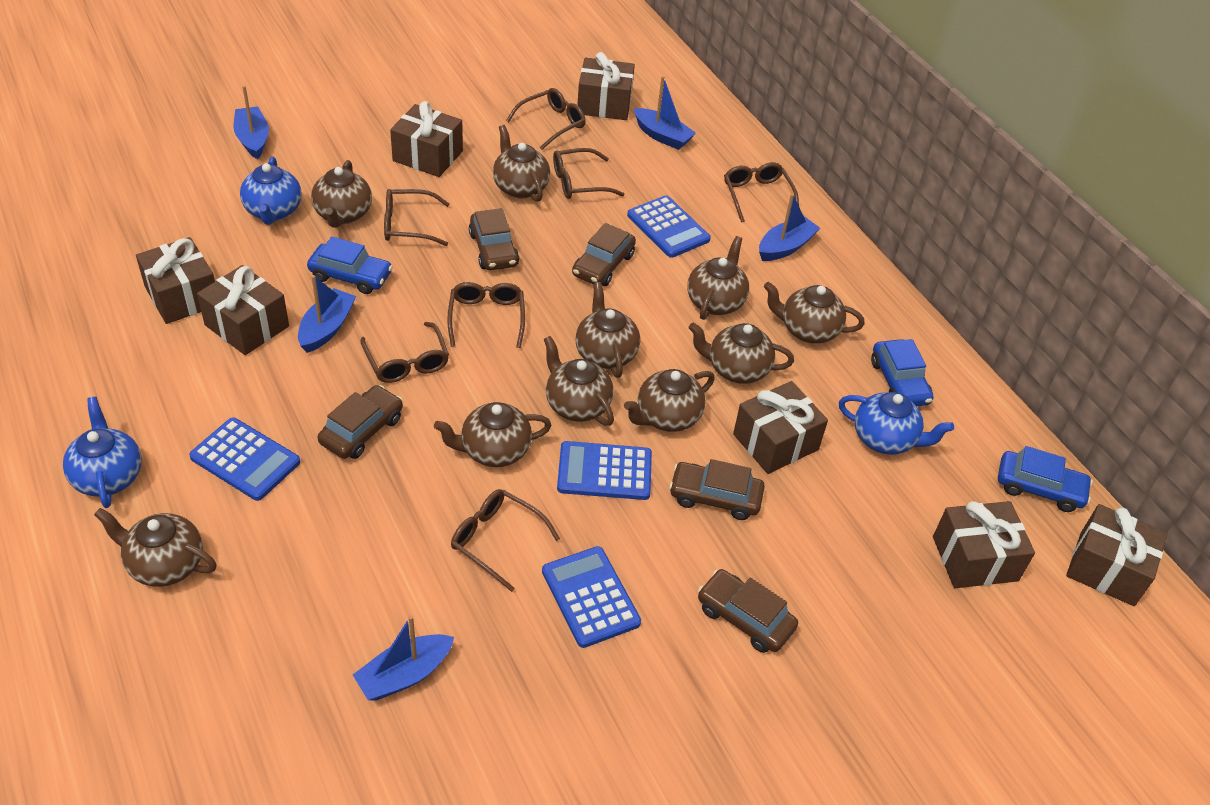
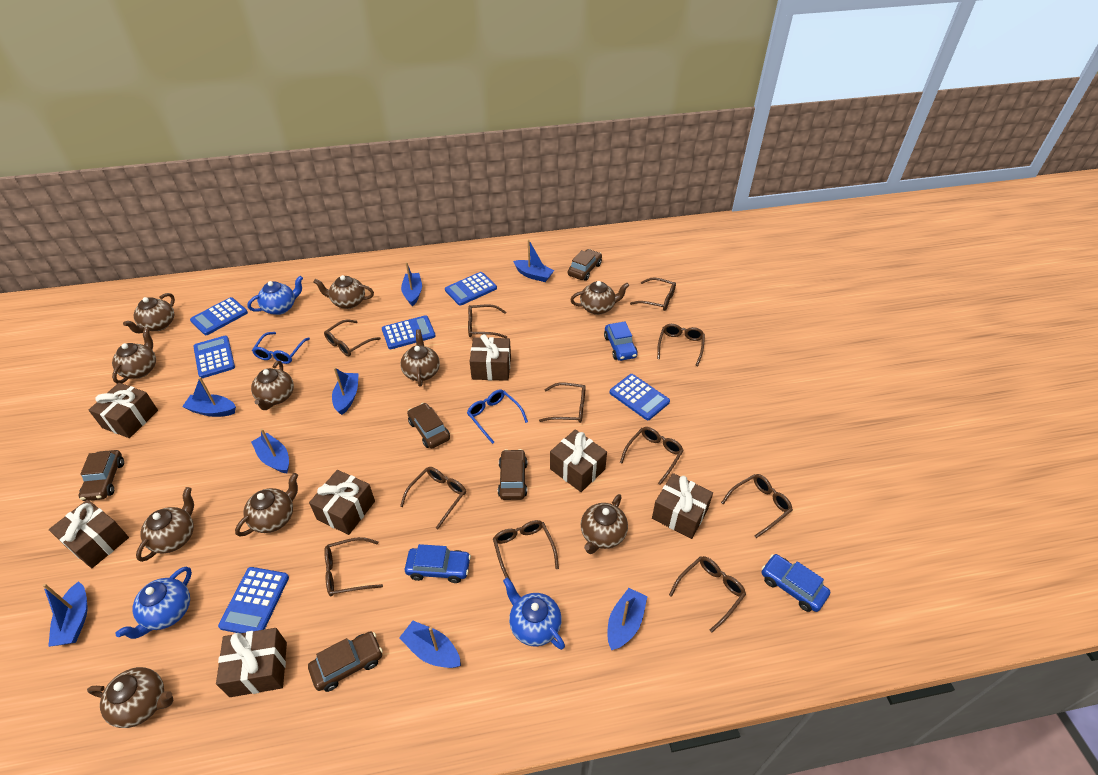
blue boat: 5 -> 8
blue calculator: 4 -> 6
blue glasses: 0 -> 2
brown glasses: 7 -> 11

